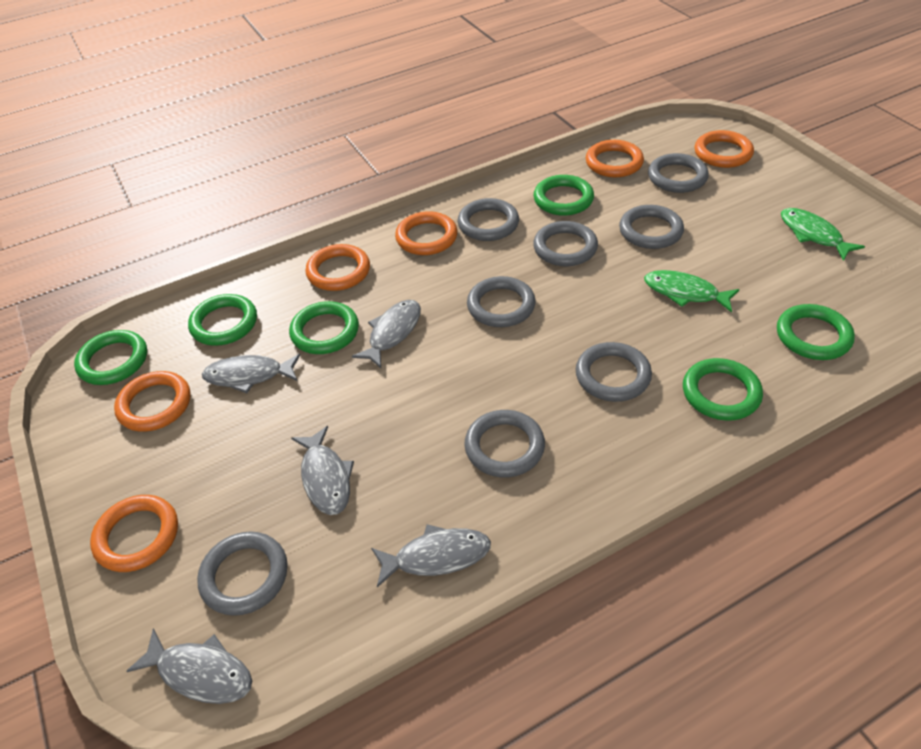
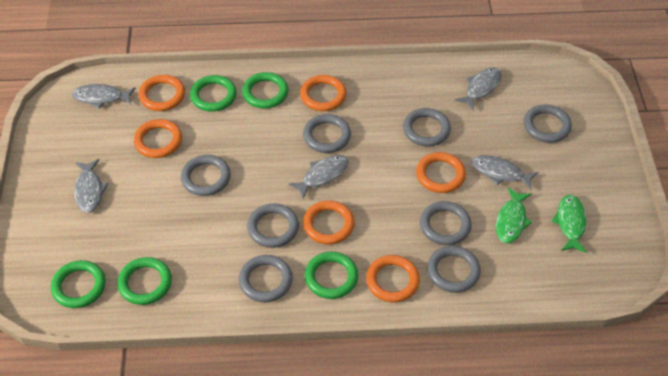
green ring: 6 -> 5

